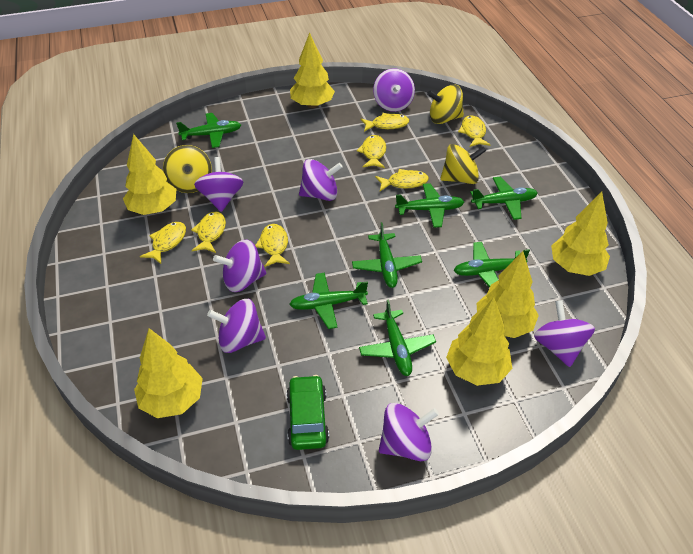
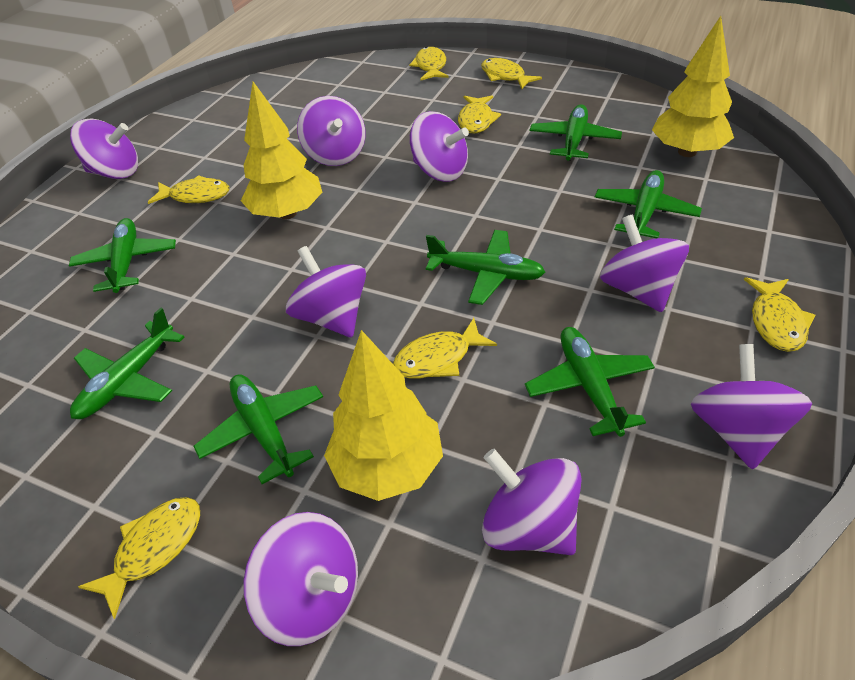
green car: 1 -> 0
purple spinning top: 7 -> 8
yellow spinning top: 3 -> 0
yellow tree: 6 -> 3

